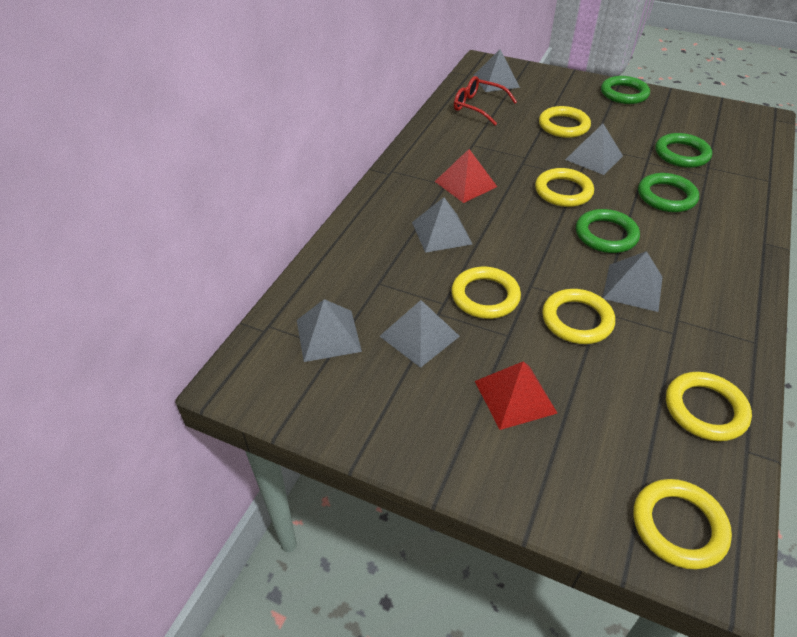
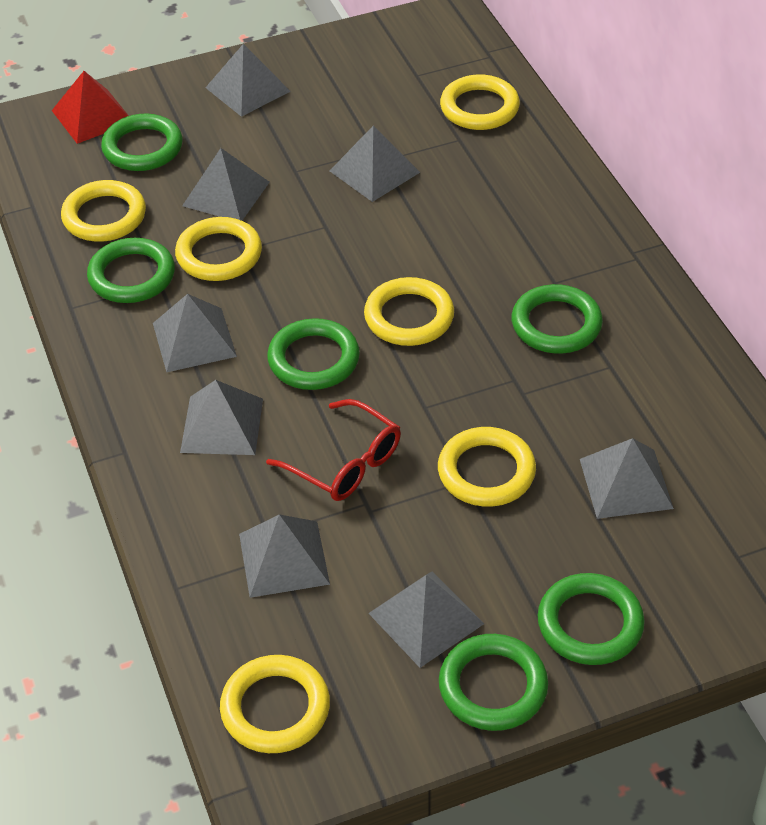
green ring: 4 -> 6
grey pyramid: 6 -> 8
red pyramid: 2 -> 1

